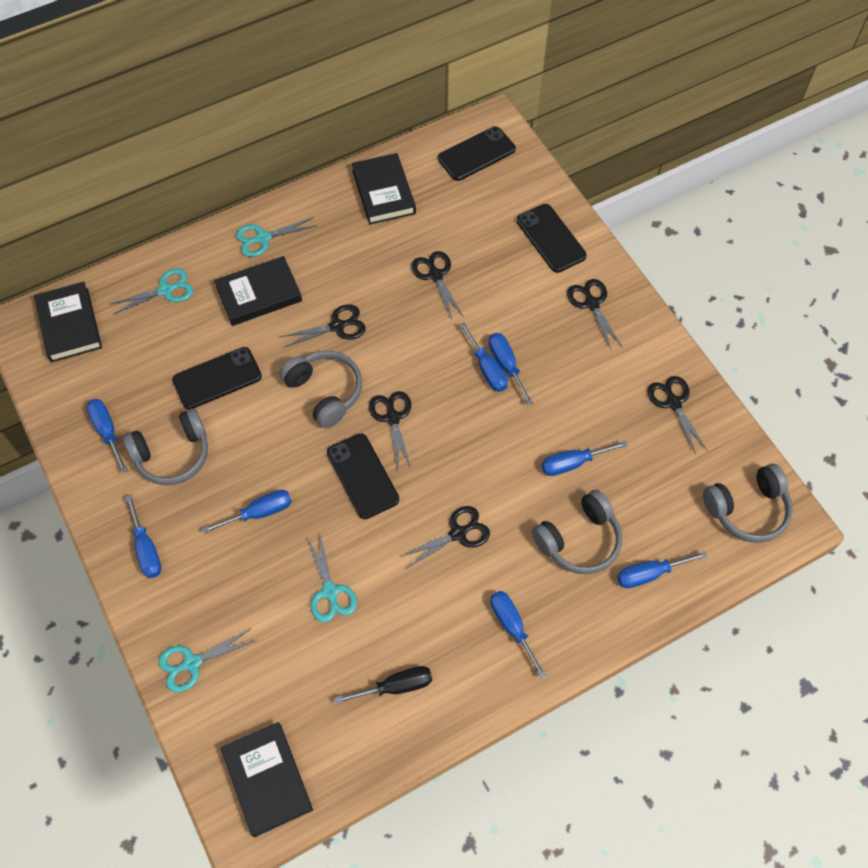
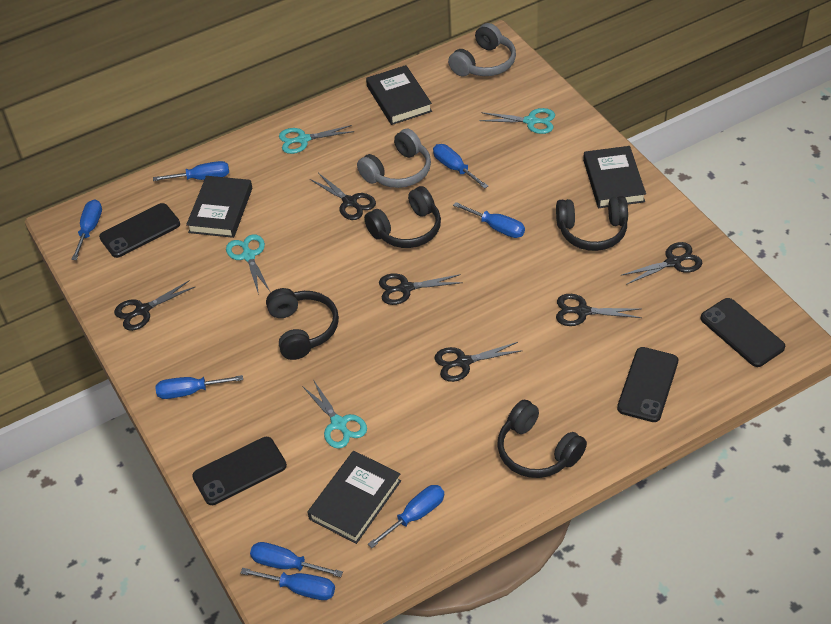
black headphones: 0 -> 4
black screwdriver: 1 -> 0
grey headphones: 4 -> 2

